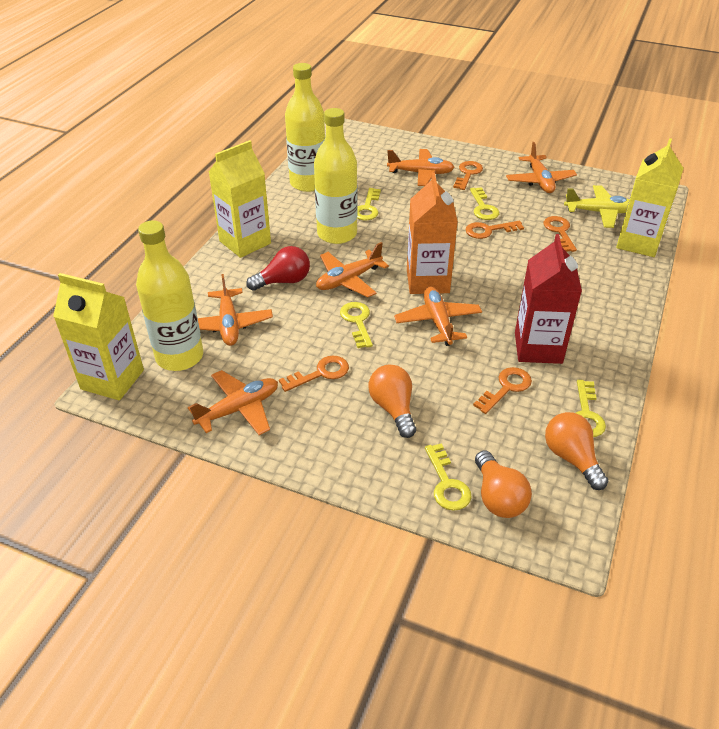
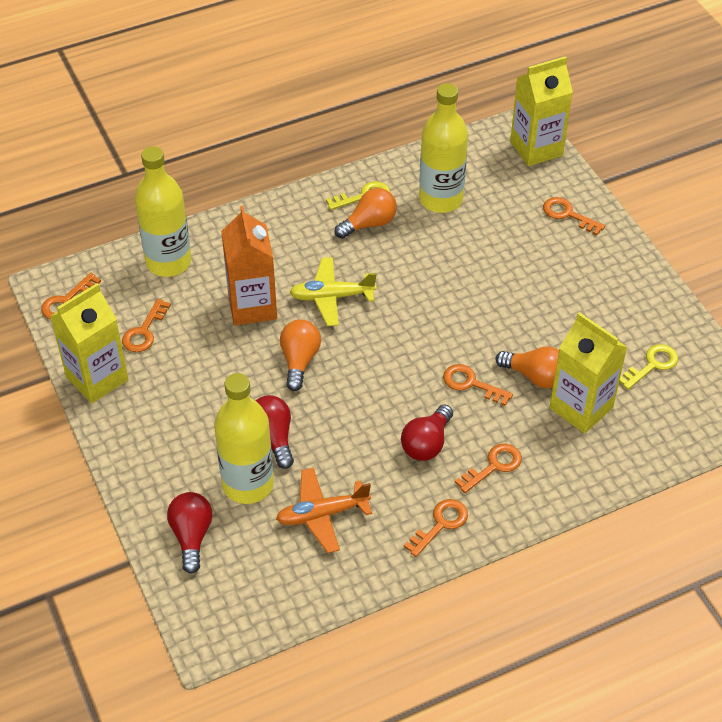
orange key: 5 -> 6
orange plane: 6 -> 1
red carton: 1 -> 0
red light bulb: 1 -> 3
yellow key: 5 -> 2

